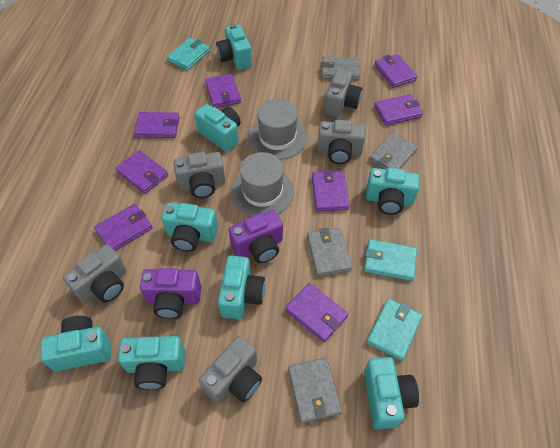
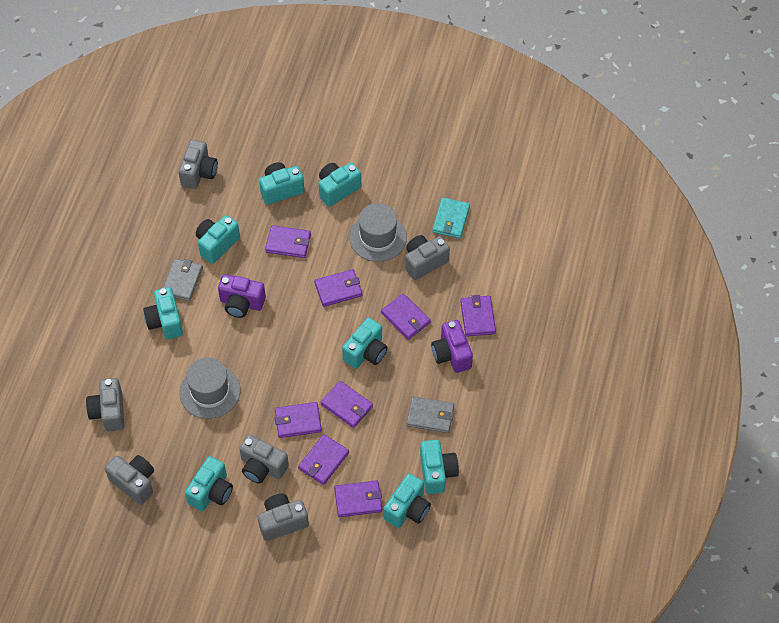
grey camera: 5 -> 6
grey wallet: 4 -> 2
turquoise wallet: 3 -> 1

